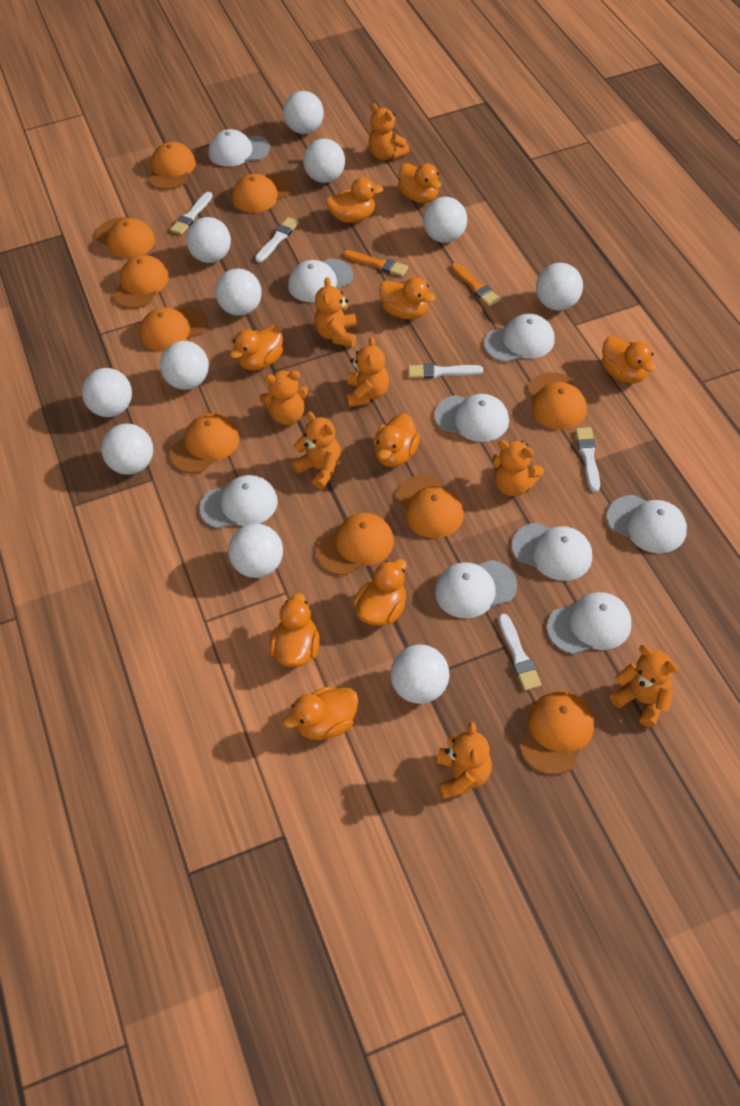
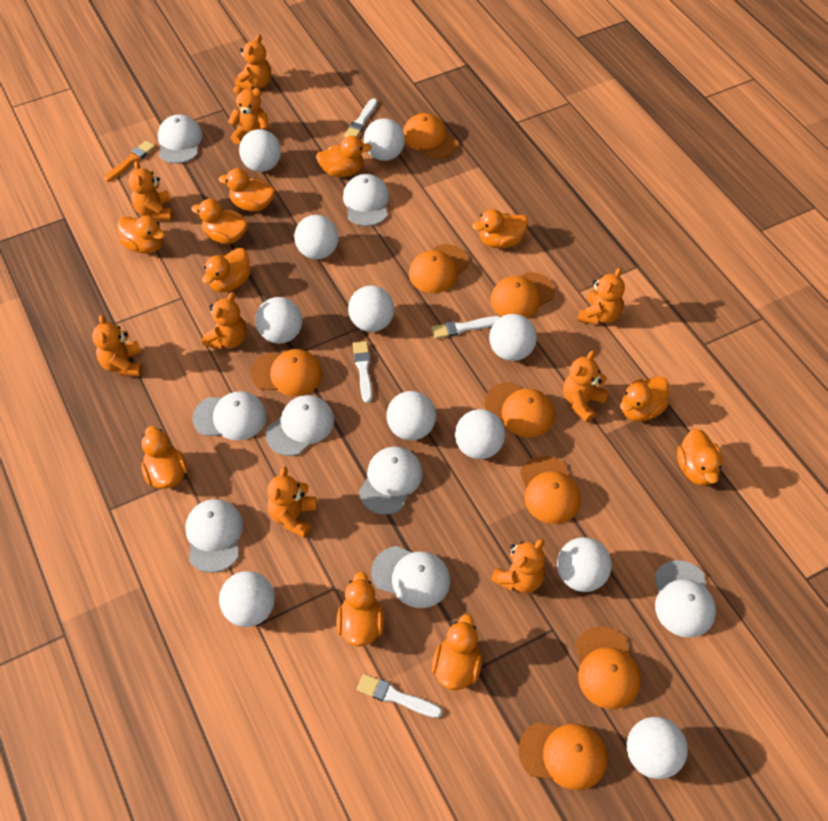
orange brush: 2 -> 1
orange cap: 10 -> 8
orange duck: 9 -> 11
orange teddy bear: 8 -> 9
white brush: 5 -> 4
white cap: 9 -> 8

